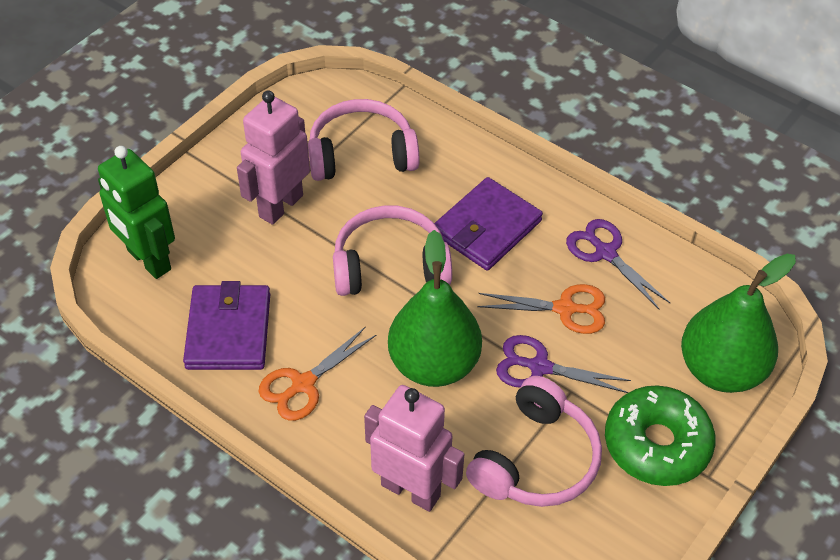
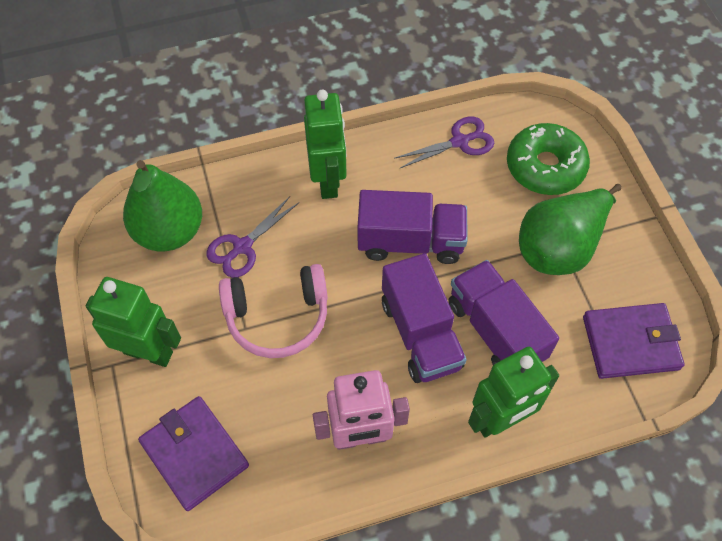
green robot: 1 -> 3
orange scissors: 2 -> 0
pink headphones: 3 -> 1
pink robot: 2 -> 1
purple truck: 0 -> 3

